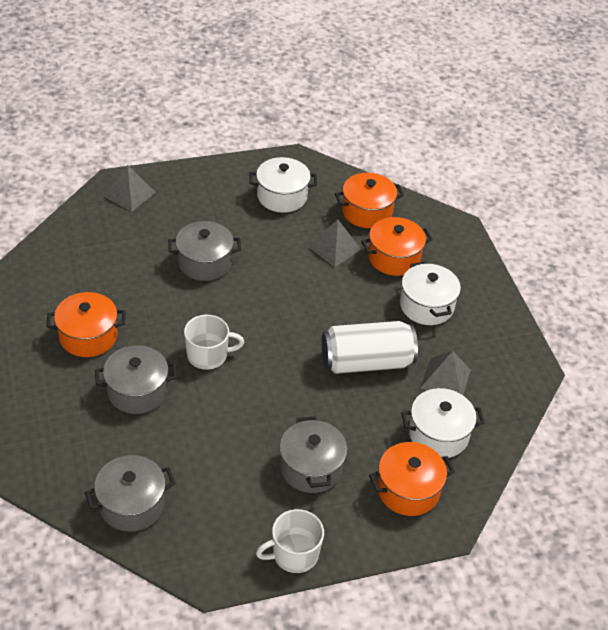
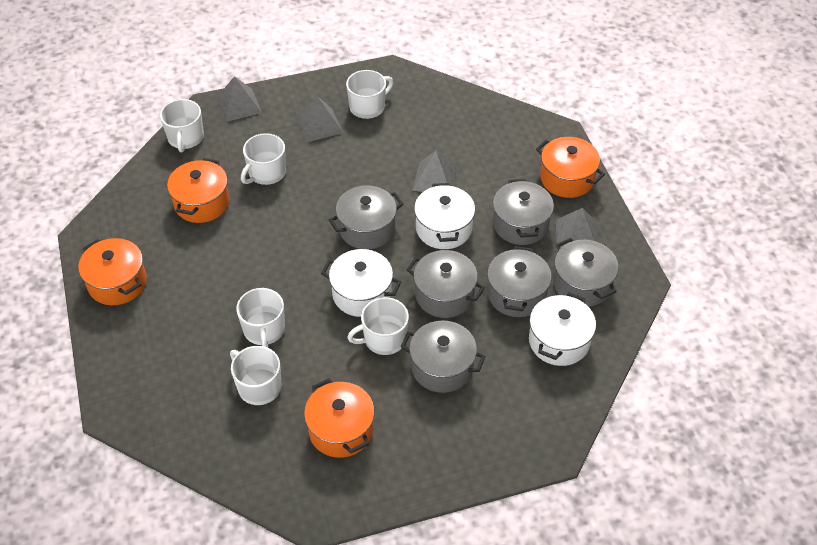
grey pot: 4 -> 6
grey pyramid: 3 -> 4
white can: 1 -> 0
white mug: 2 -> 6

